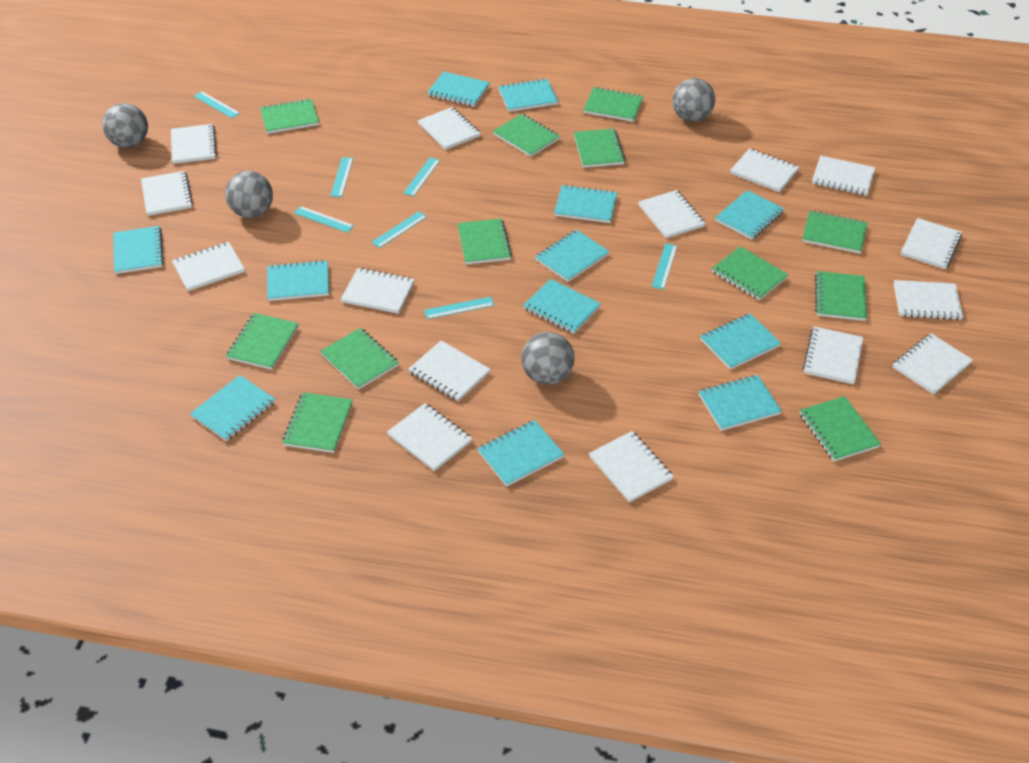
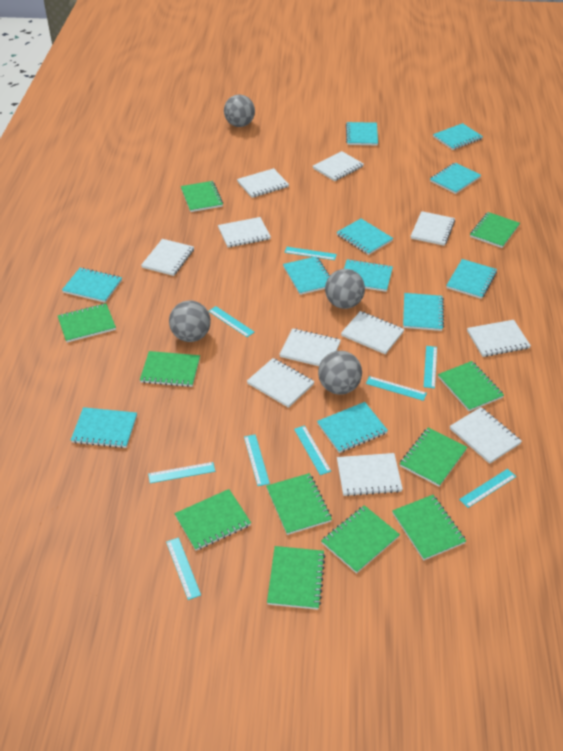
green notebook: 12 -> 11
turquoise notebook: 12 -> 11
turquoise ruler: 7 -> 9
white notebook: 15 -> 11

